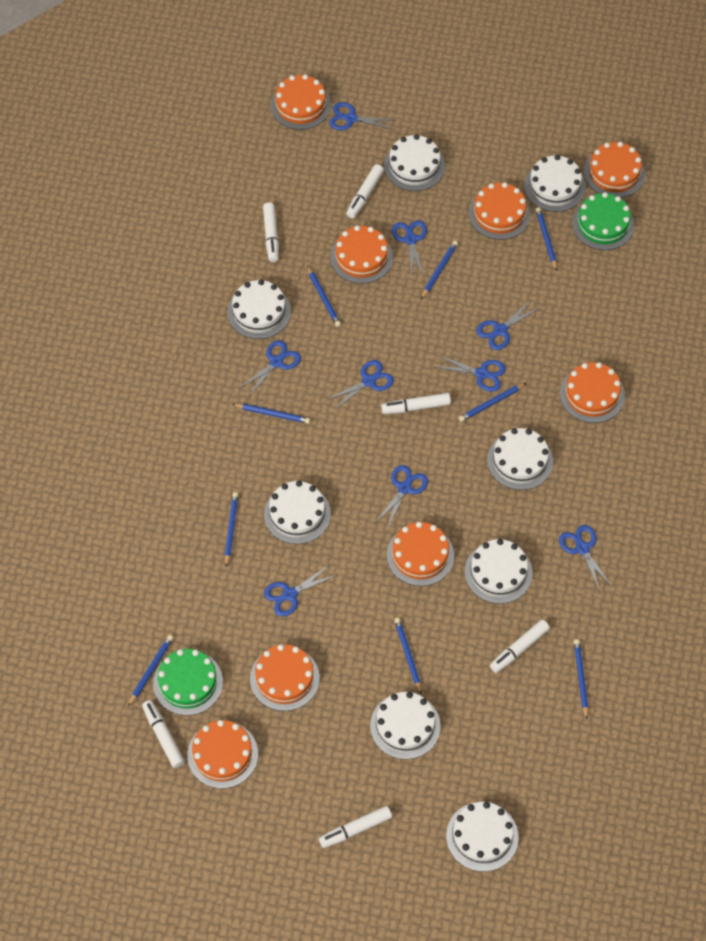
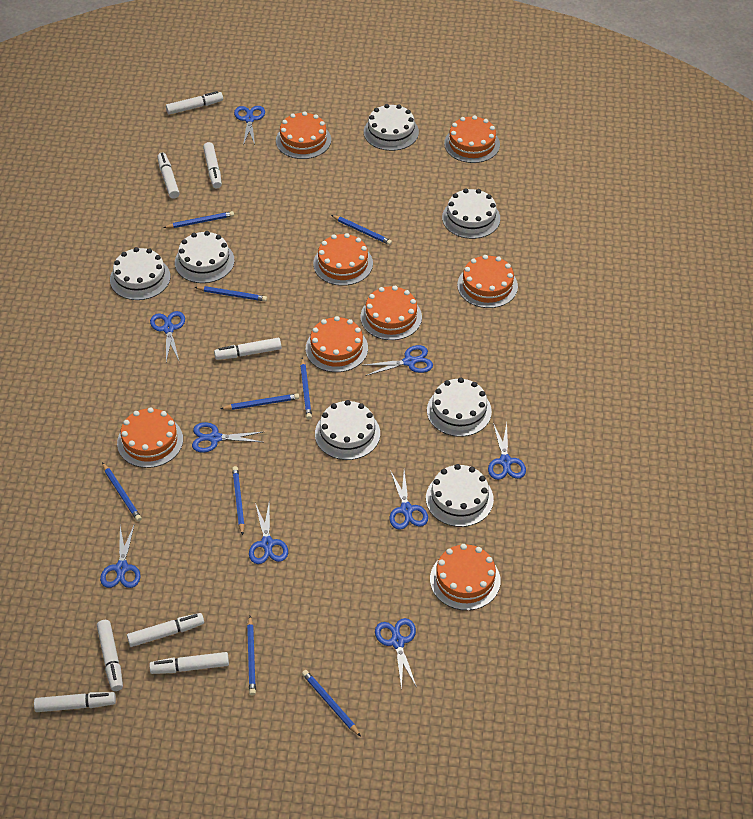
green cake: 2 -> 0
white cake: 8 -> 7
white marker: 6 -> 8

